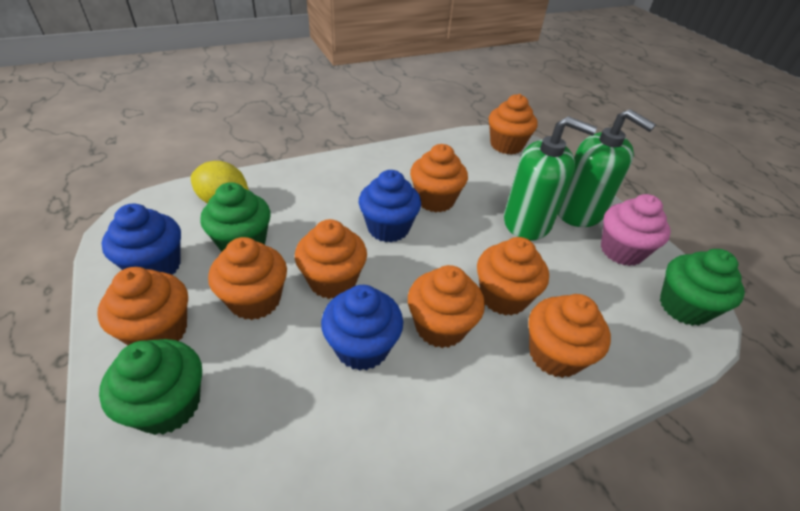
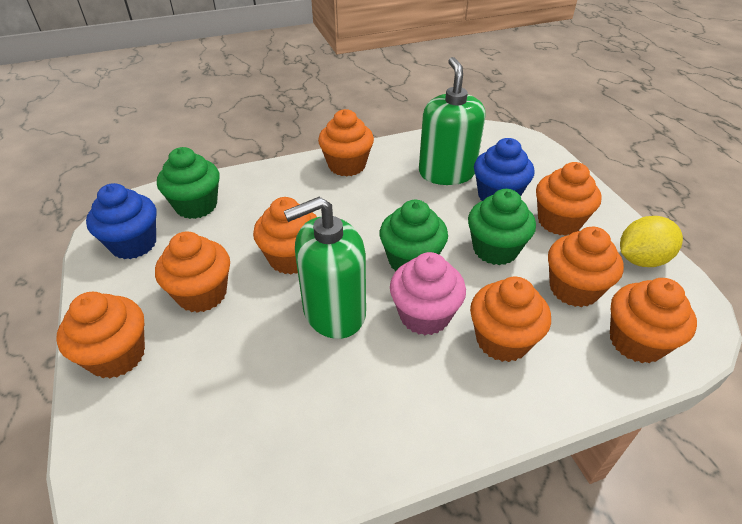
blue cupcake: 3 -> 2

